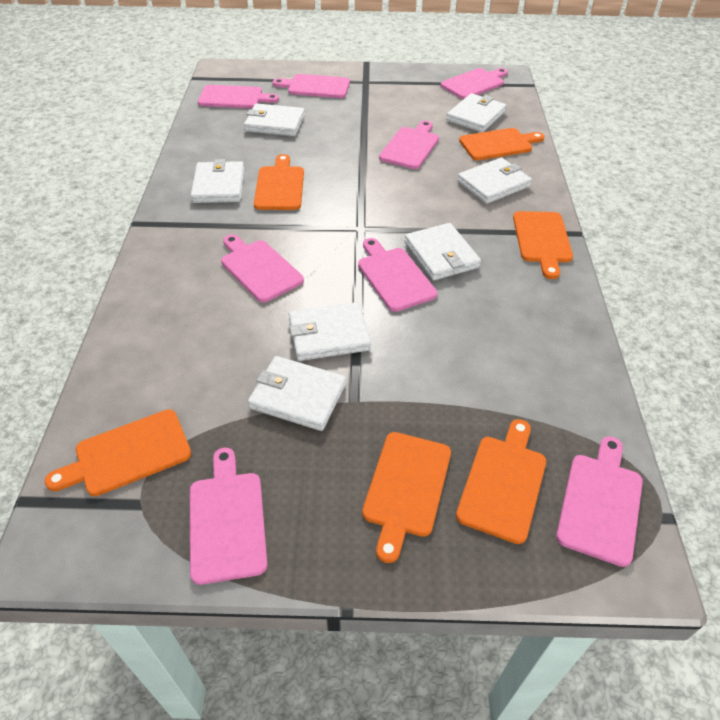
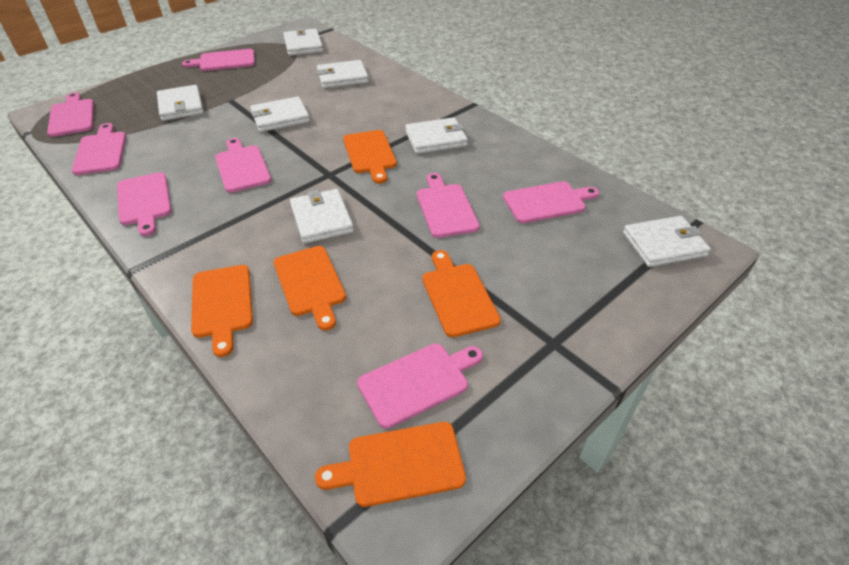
orange cutting board: 6 -> 5

